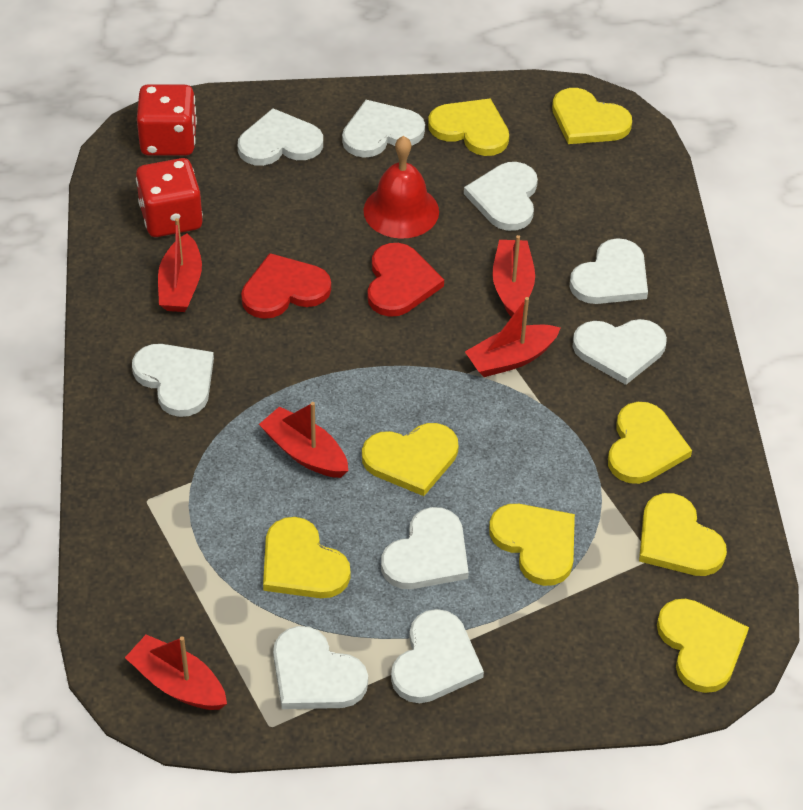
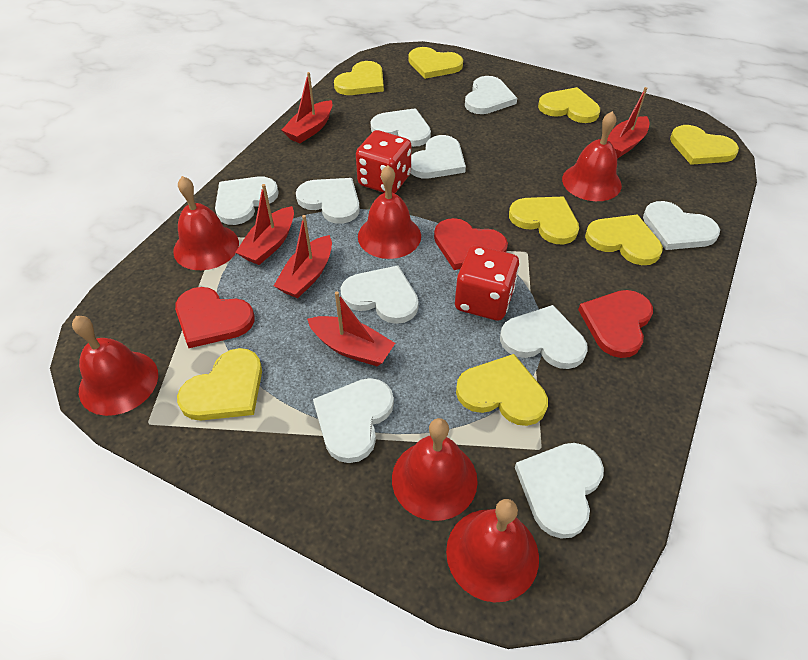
red bell: 1 -> 6
red heart: 2 -> 3
white heart: 9 -> 10

